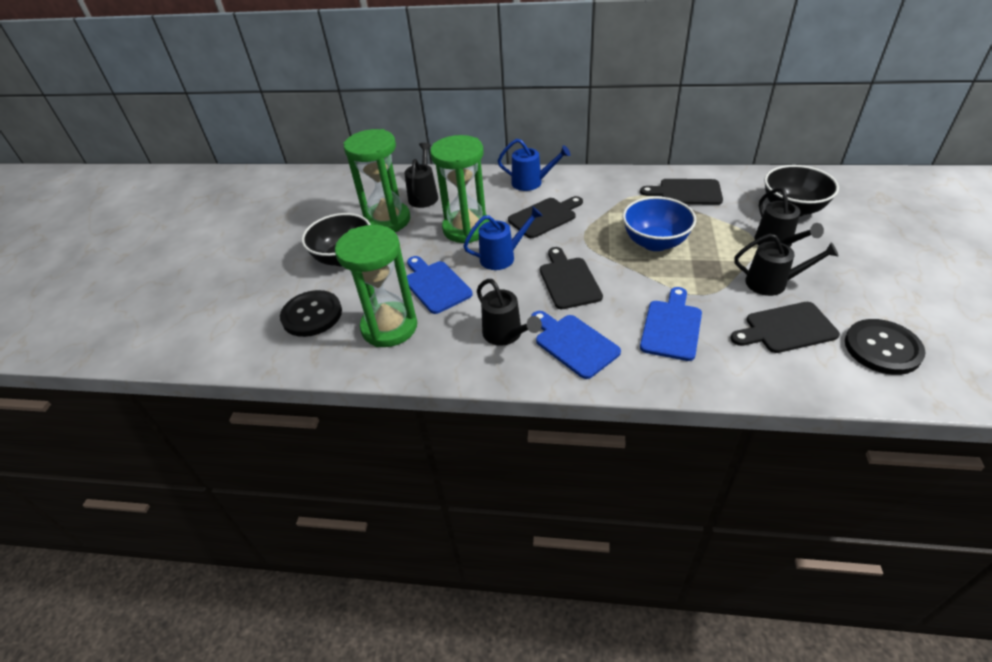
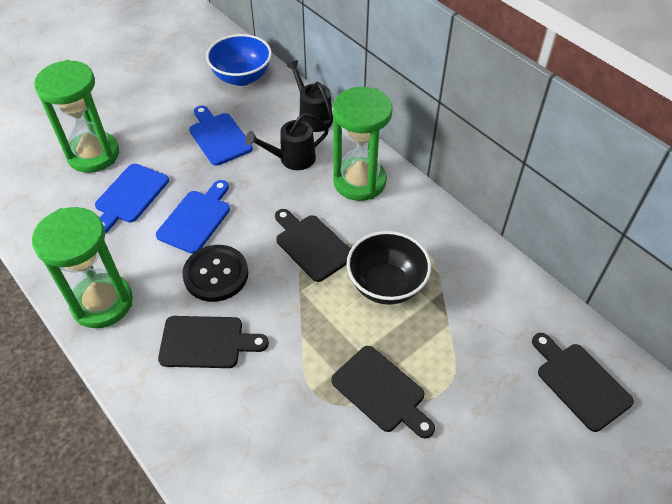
black bowl: 2 -> 1
black button: 2 -> 1
black watering can: 4 -> 2
blue watering can: 2 -> 0

